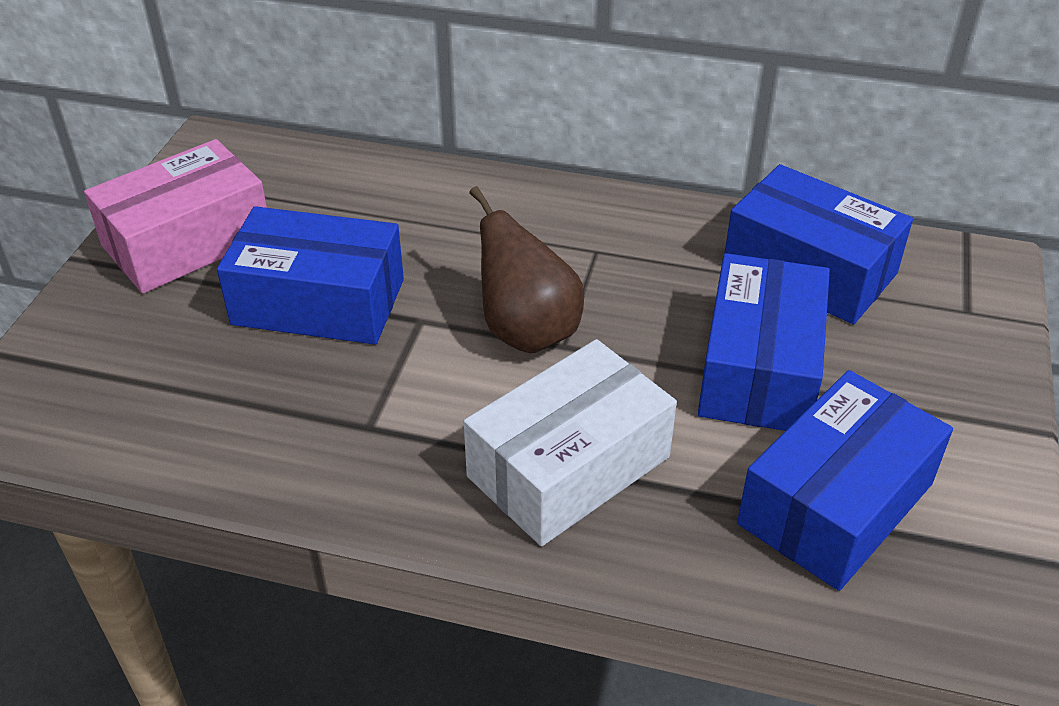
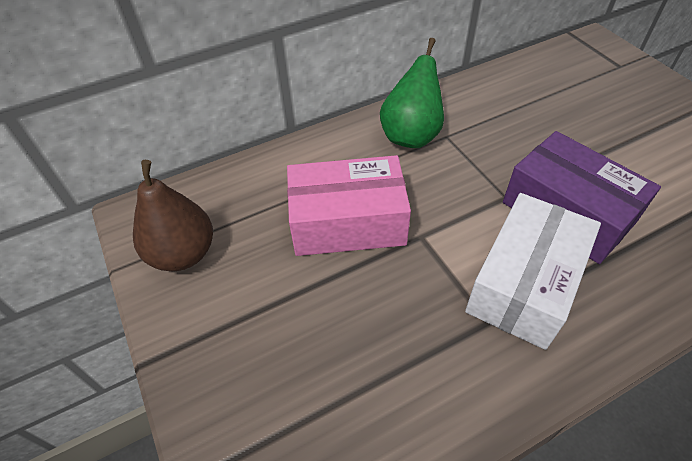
blue box: 4 -> 0
green pear: 0 -> 1
purple box: 0 -> 1

